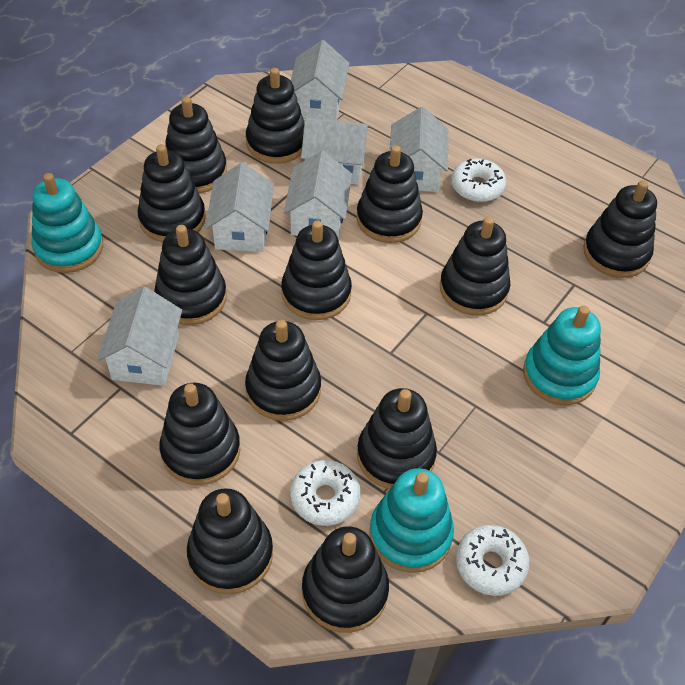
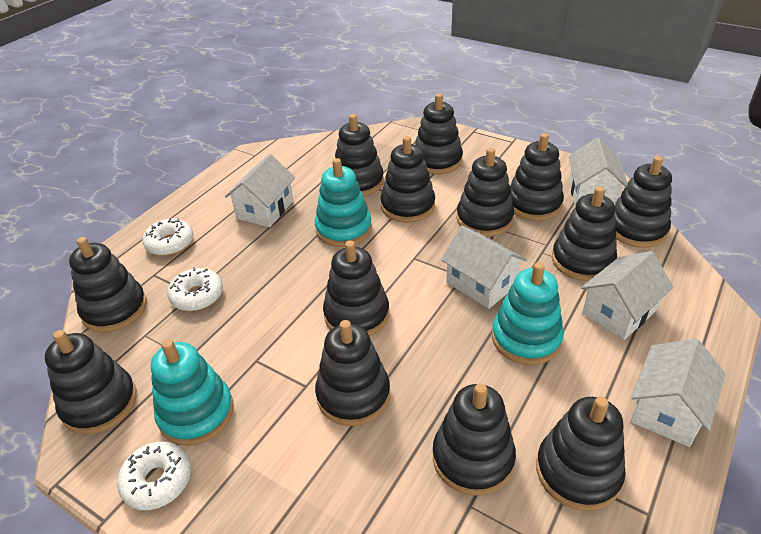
white house: 6 -> 5

